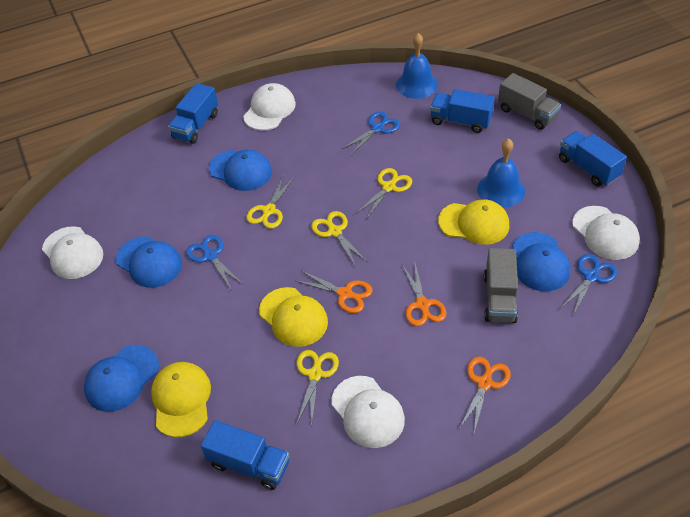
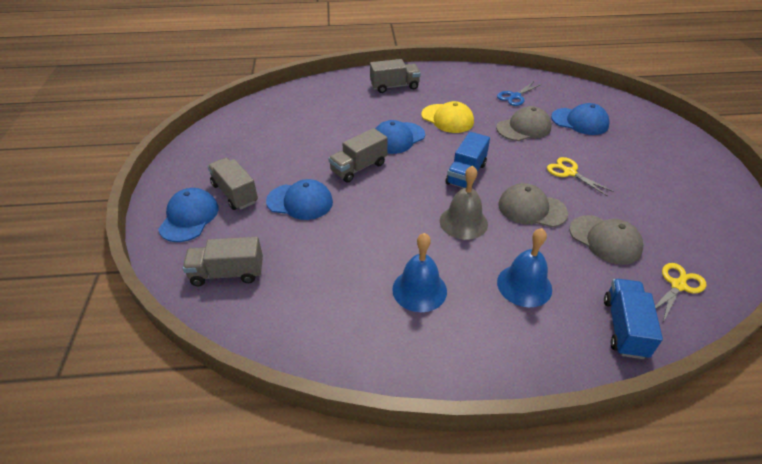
blue scissors: 3 -> 1
blue truck: 4 -> 2
grey bell: 0 -> 1
grey cap: 0 -> 3
grey truck: 2 -> 4
orange scissors: 3 -> 0
white cap: 4 -> 0
yellow cap: 3 -> 1
yellow scissors: 4 -> 2

